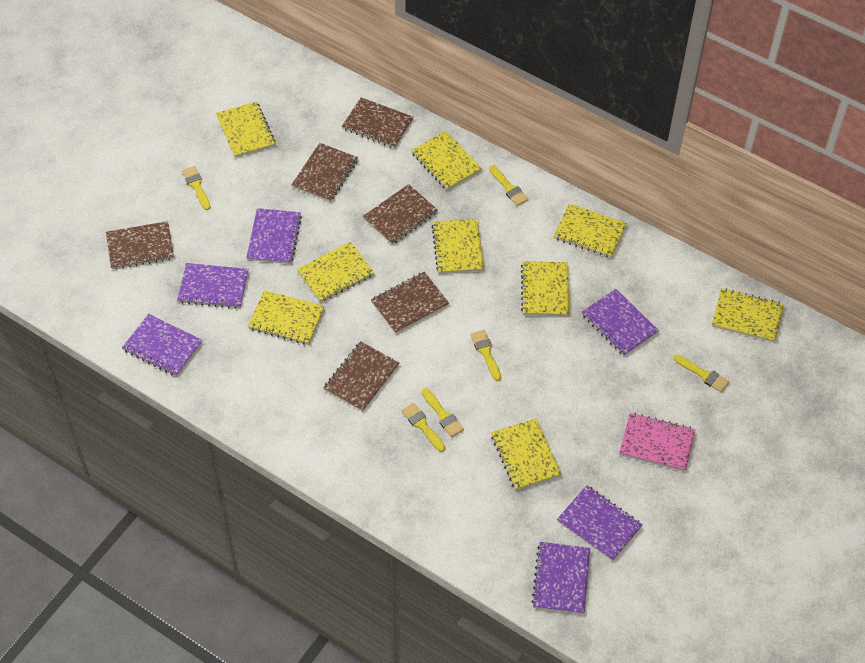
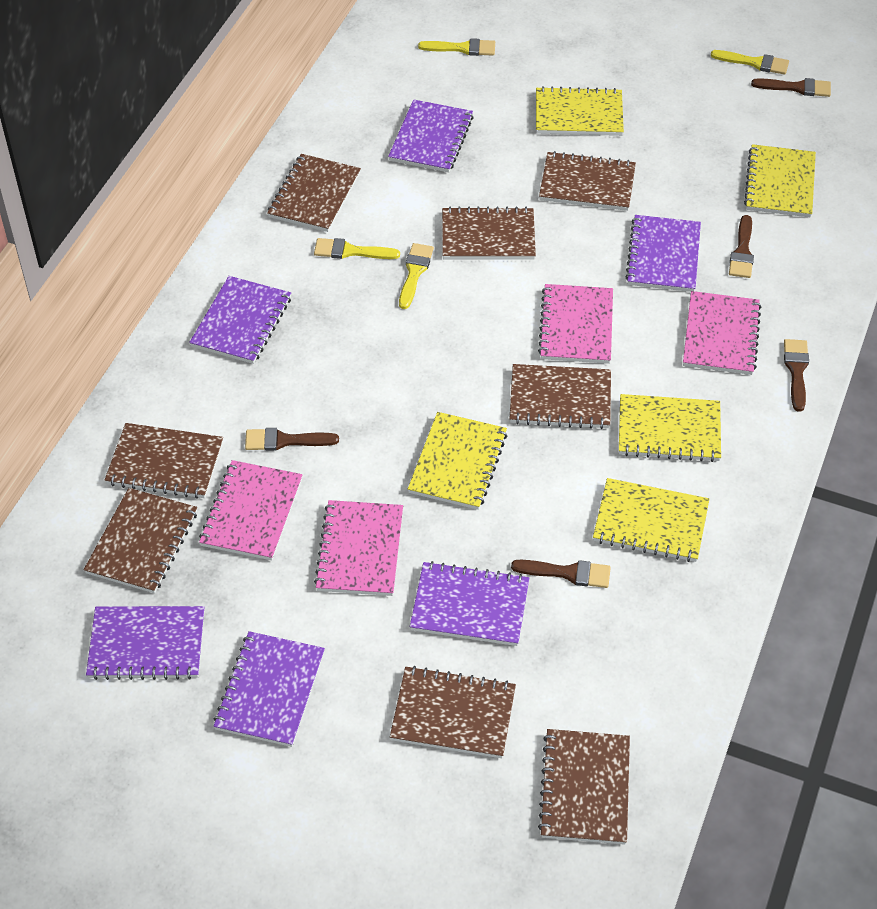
brown brush: 0 -> 5
brown notebook: 6 -> 8
pink notebook: 1 -> 4
yellow brush: 6 -> 4
yellow notebook: 9 -> 5

